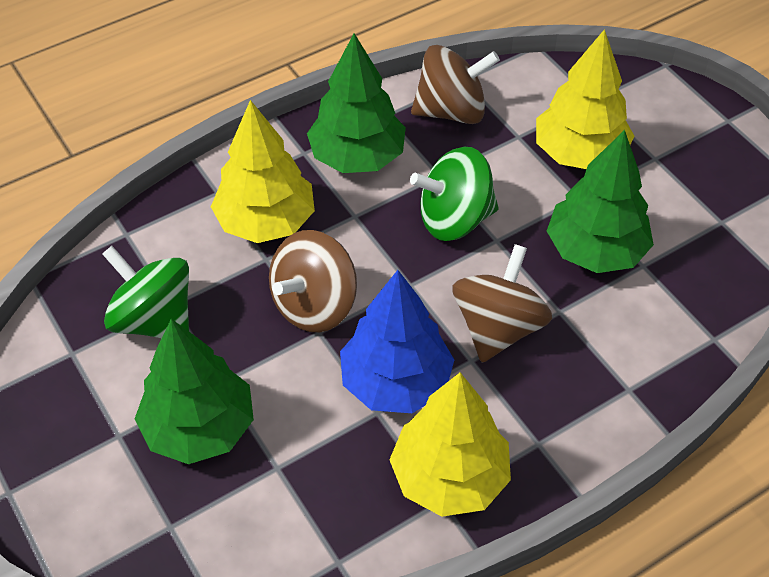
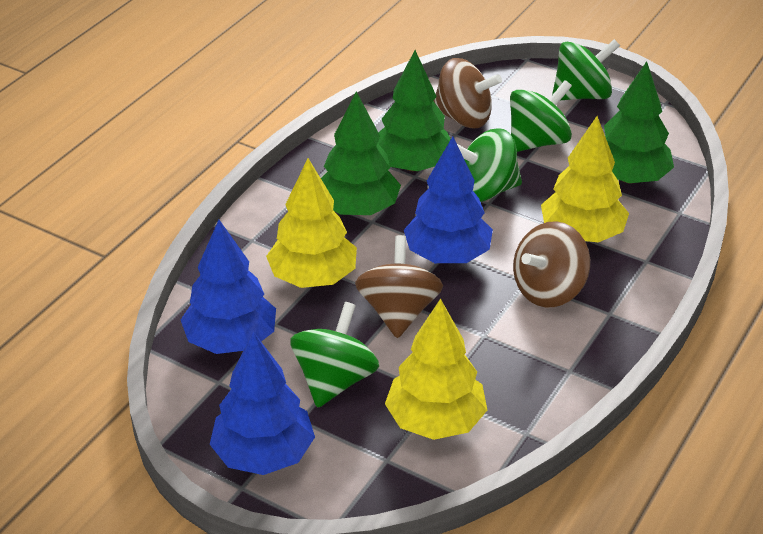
blue tree: 1 -> 3
green spinning top: 2 -> 4

